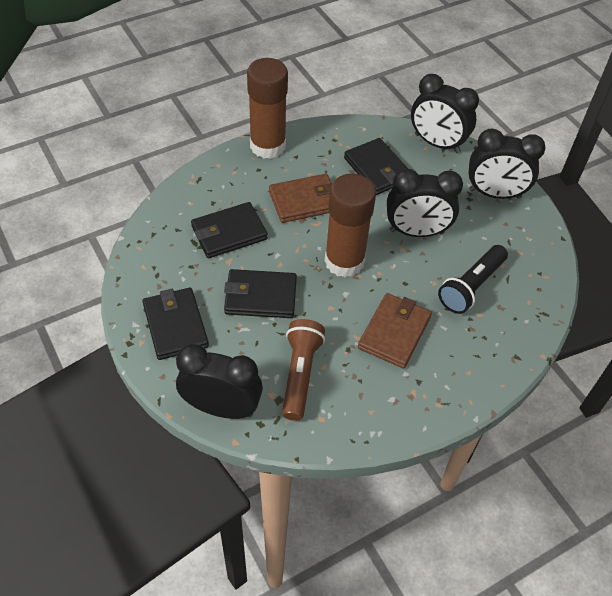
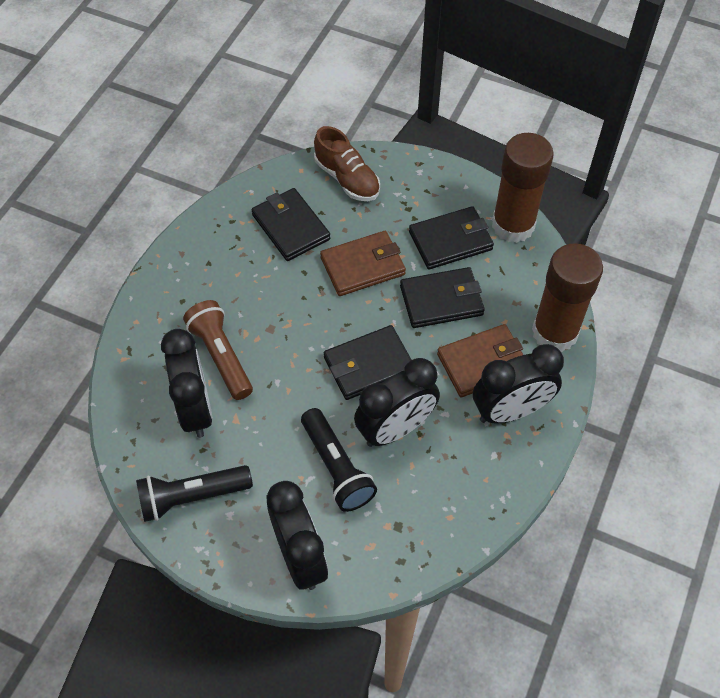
black flashlight: 1 -> 2
brown shoe: 0 -> 1

